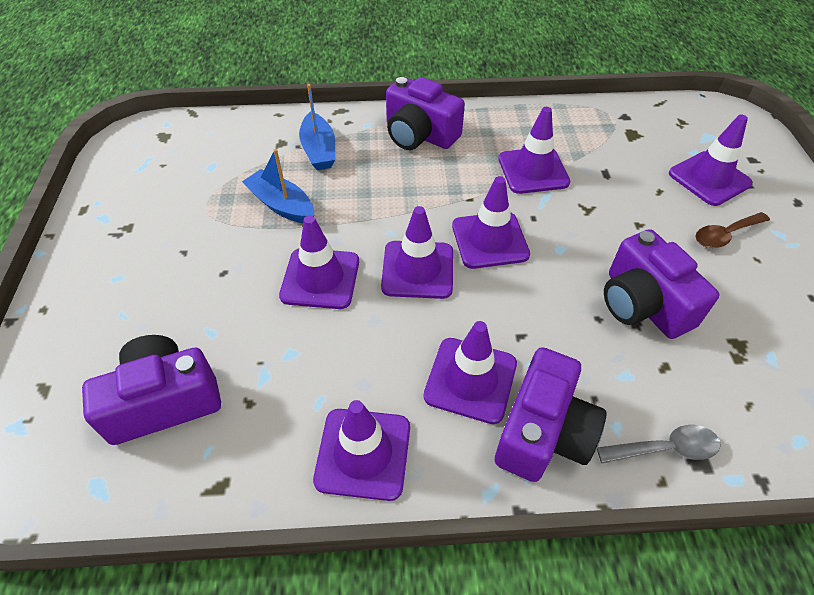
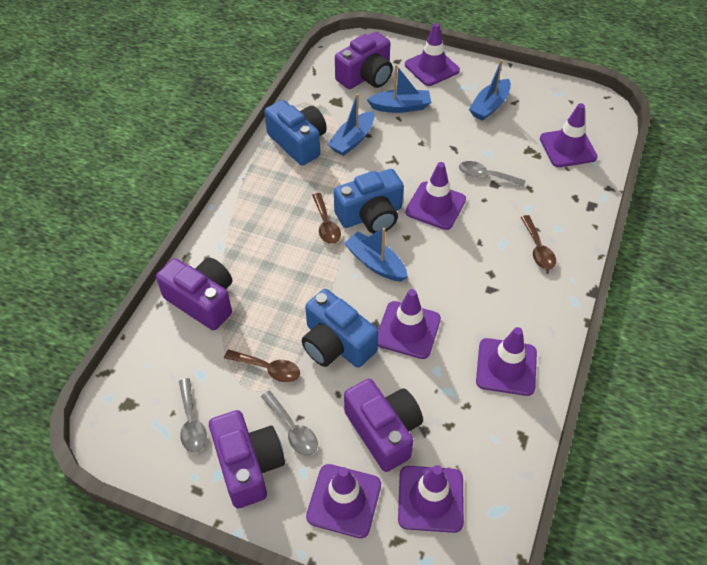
blue boat: 2 -> 4
blue camera: 0 -> 3
brown spoon: 1 -> 3
grey spoon: 1 -> 3

